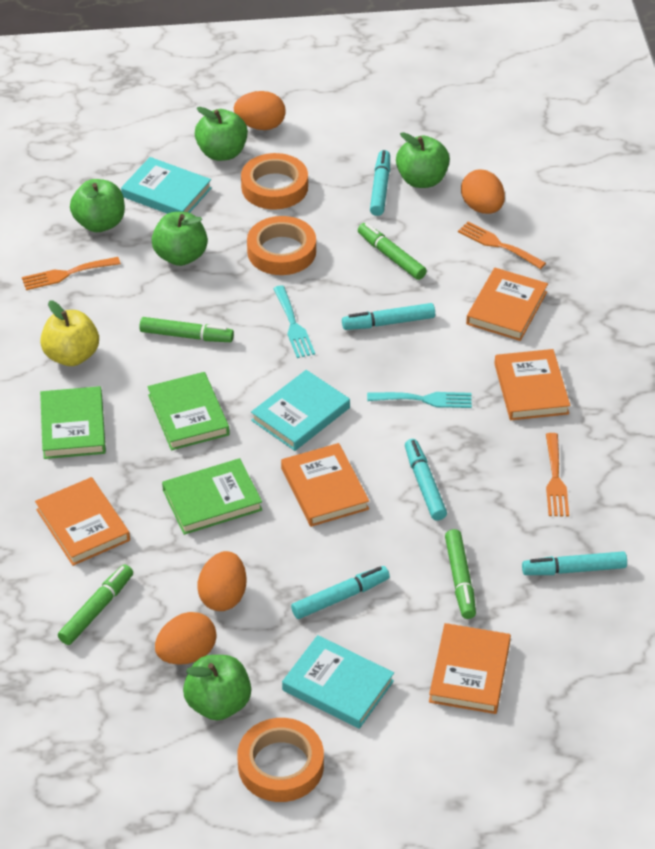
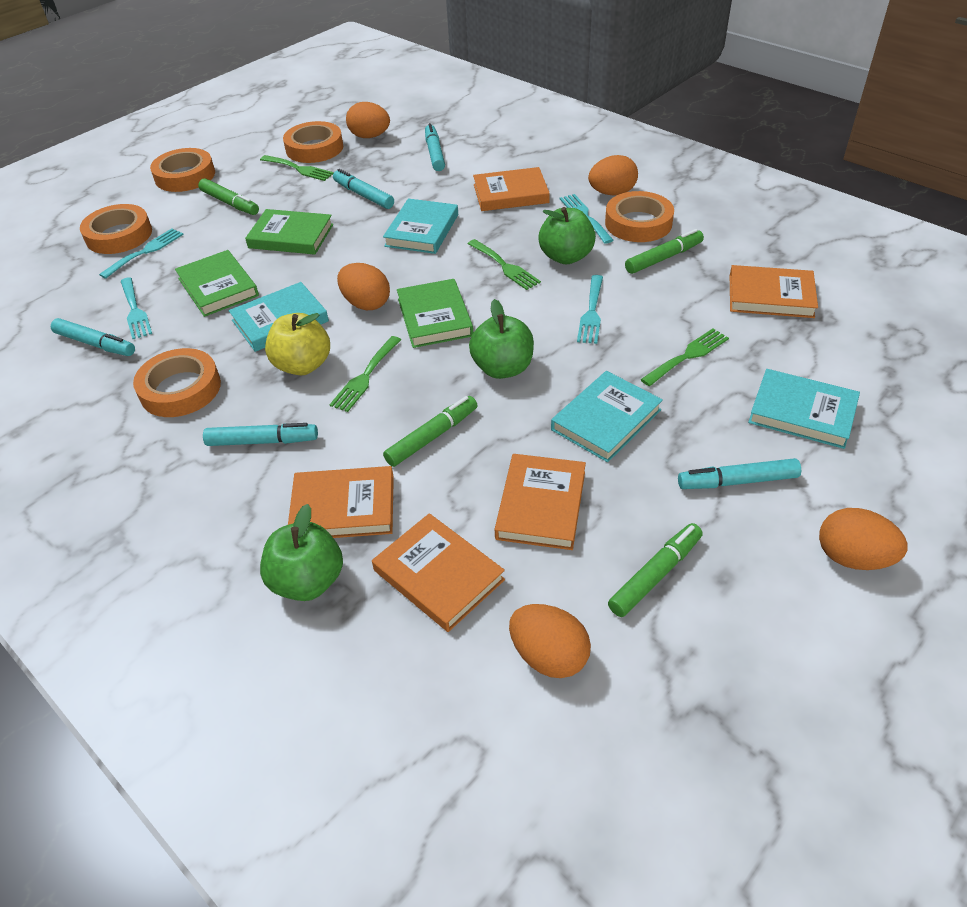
green apple: 5 -> 3
green fork: 0 -> 4
orange egg: 4 -> 5
orange fork: 3 -> 0
orange tape: 3 -> 5
turquoise book: 3 -> 4
turquoise fork: 2 -> 4

